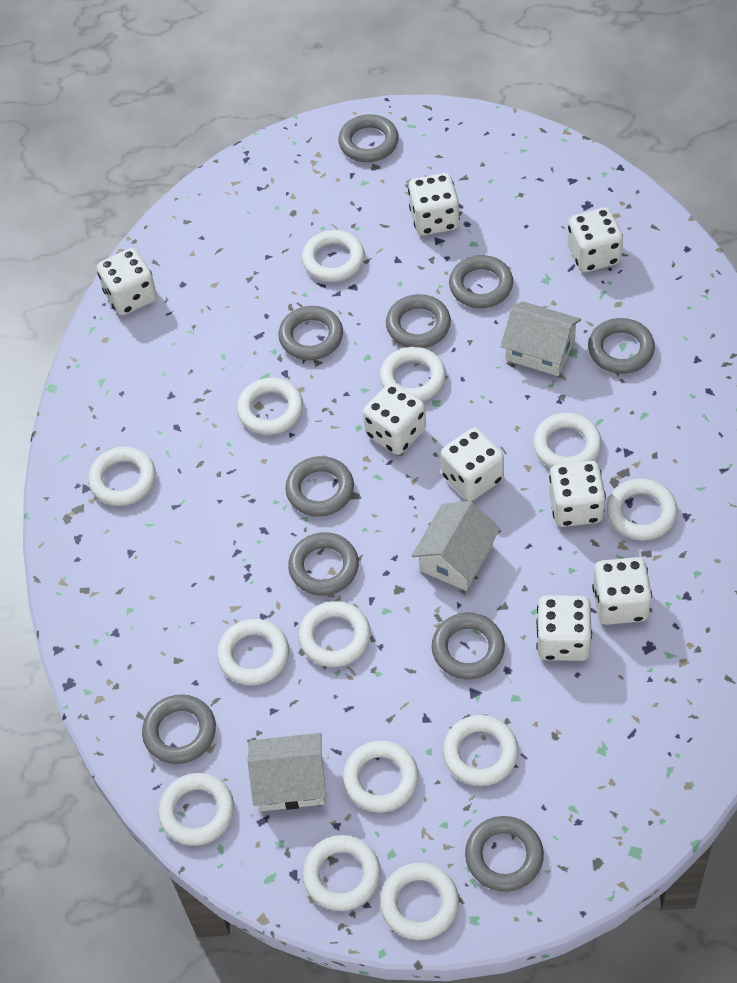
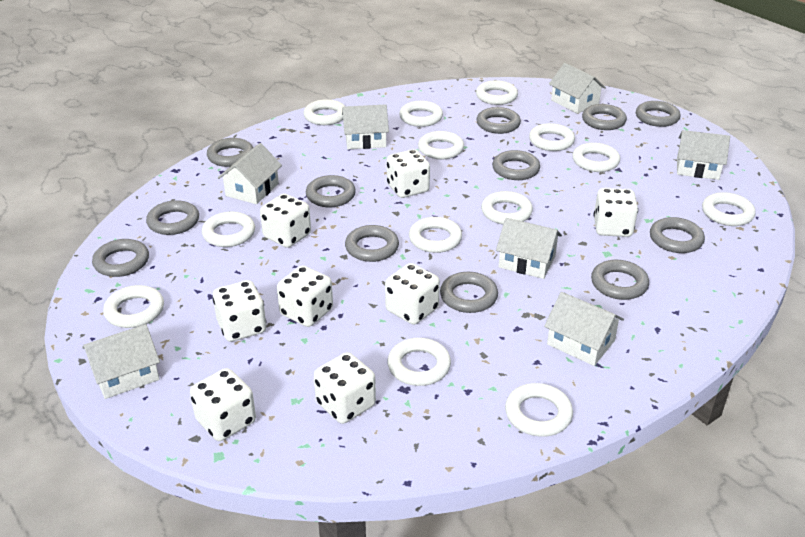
grey ring: 10 -> 12
white house: 3 -> 7

